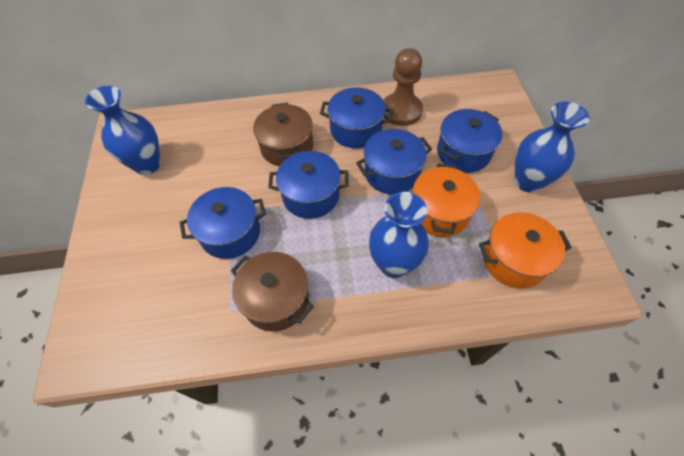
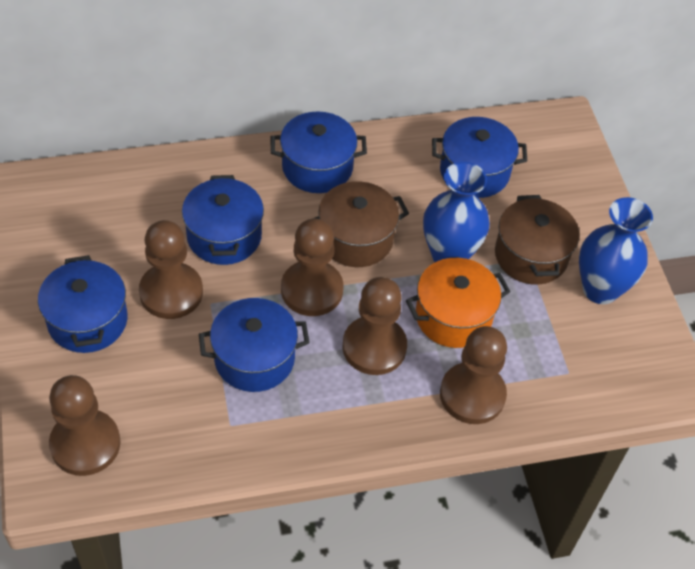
blue vase: 3 -> 2
brown pawn: 1 -> 5
orange pot: 2 -> 1

